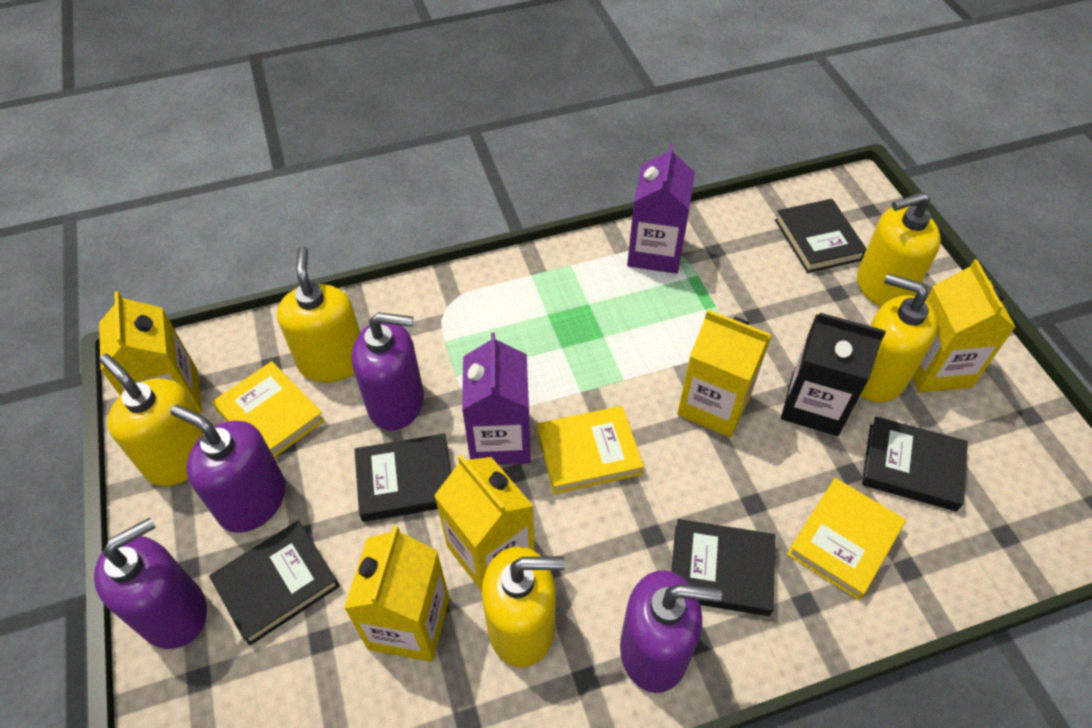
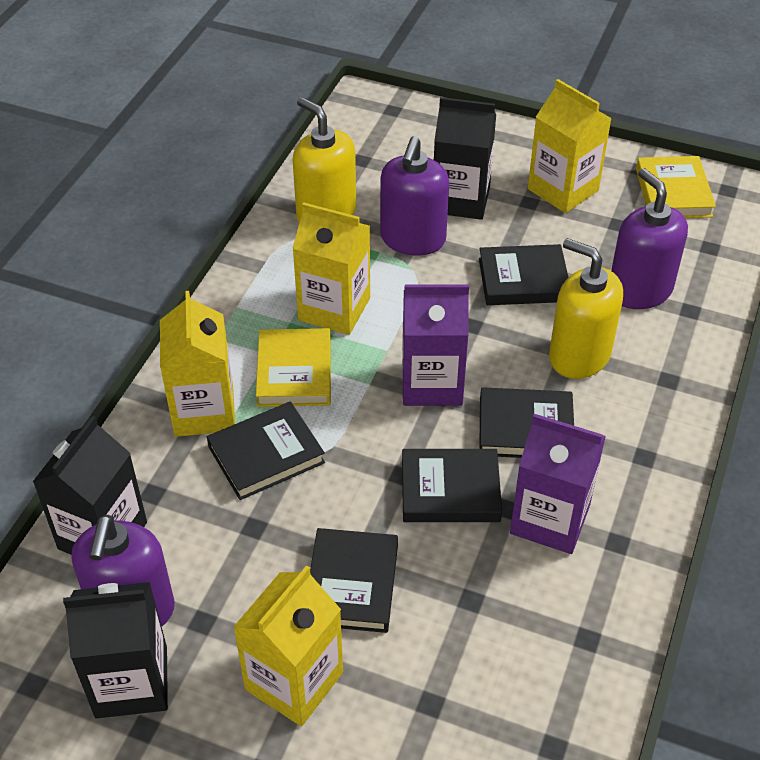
black carton: 1 -> 3
purple soap dispenser: 4 -> 3
yellow book: 3 -> 2
yellow carton: 5 -> 4
yellow soap dispenser: 5 -> 2

